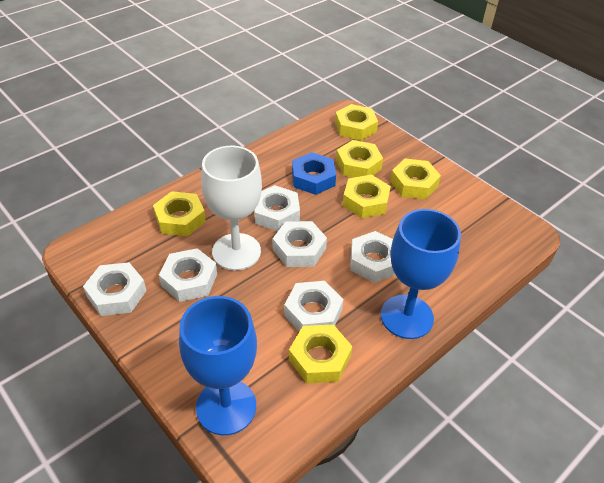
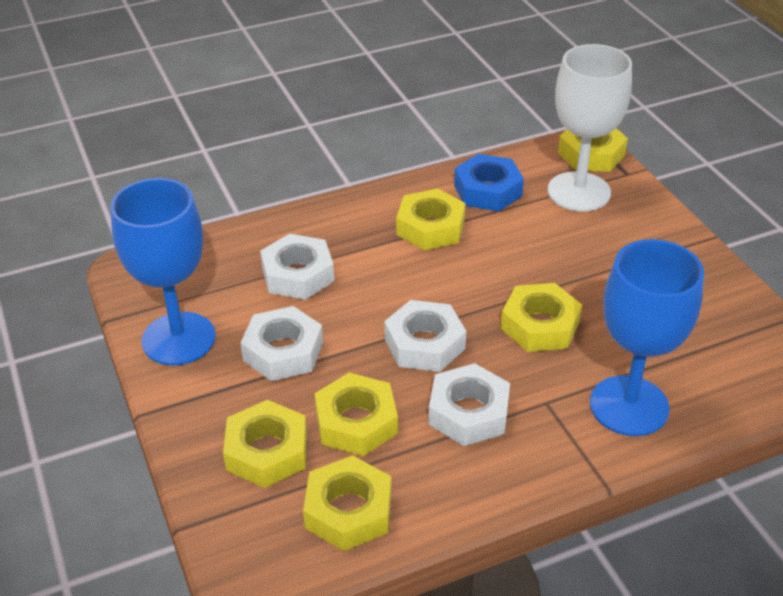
white nut: 6 -> 4

